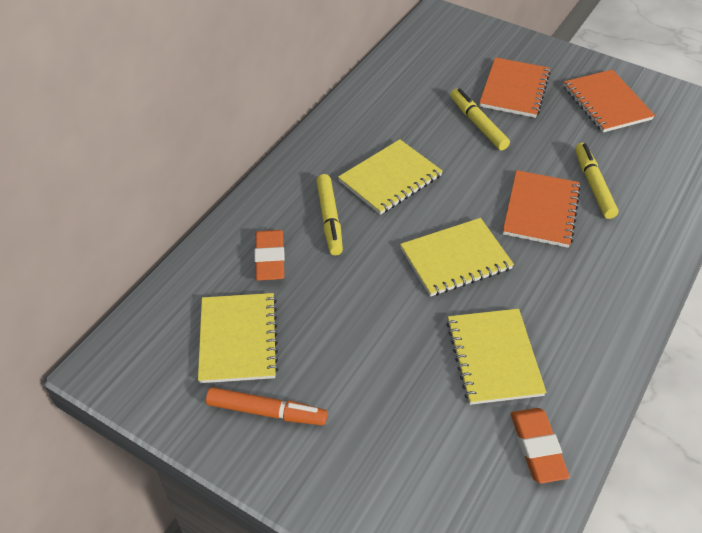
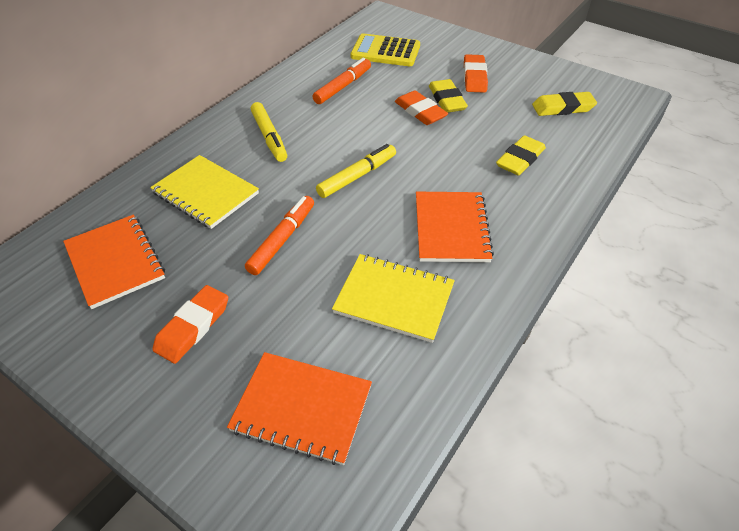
orange eraser: 2 -> 3
orange marker: 1 -> 2
yellow calculator: 0 -> 1
yellow eraser: 0 -> 3
yellow marker: 3 -> 2
yellow notebook: 4 -> 2

